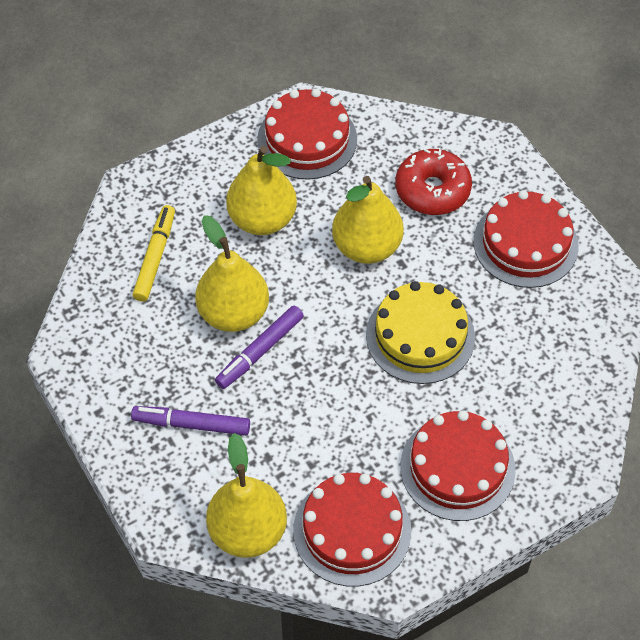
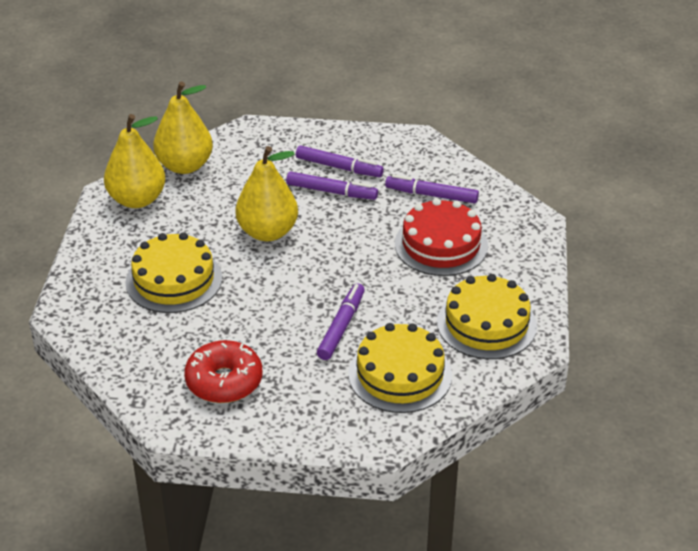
purple marker: 2 -> 4
red cake: 4 -> 1
yellow cake: 1 -> 3
yellow marker: 1 -> 0
yellow pear: 4 -> 3

